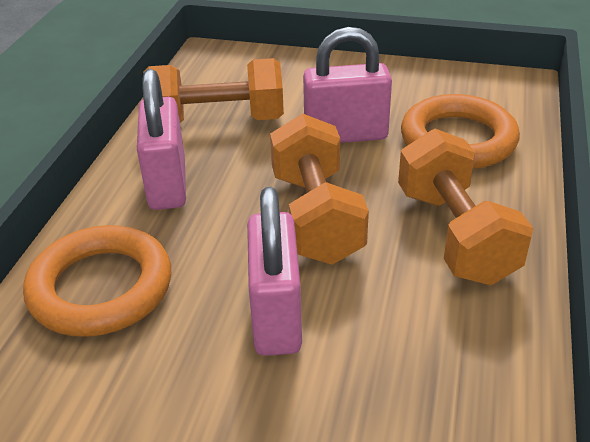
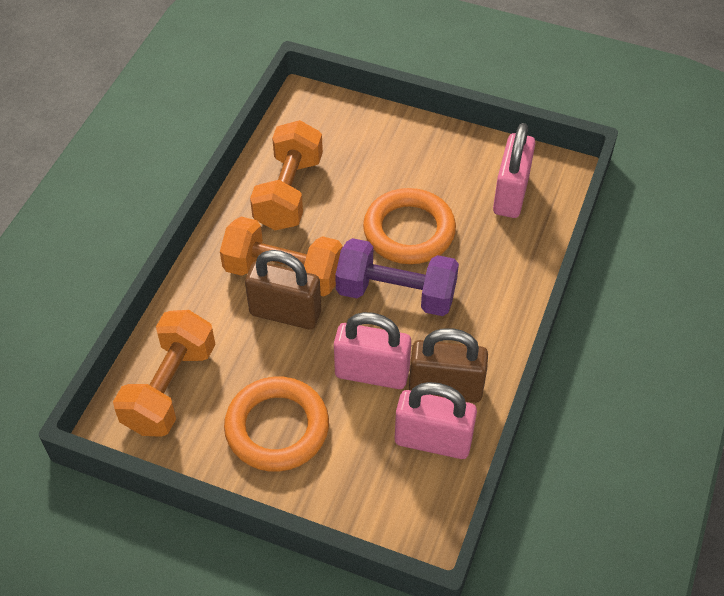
brown padlock: 0 -> 2
purple dumbbell: 0 -> 1

